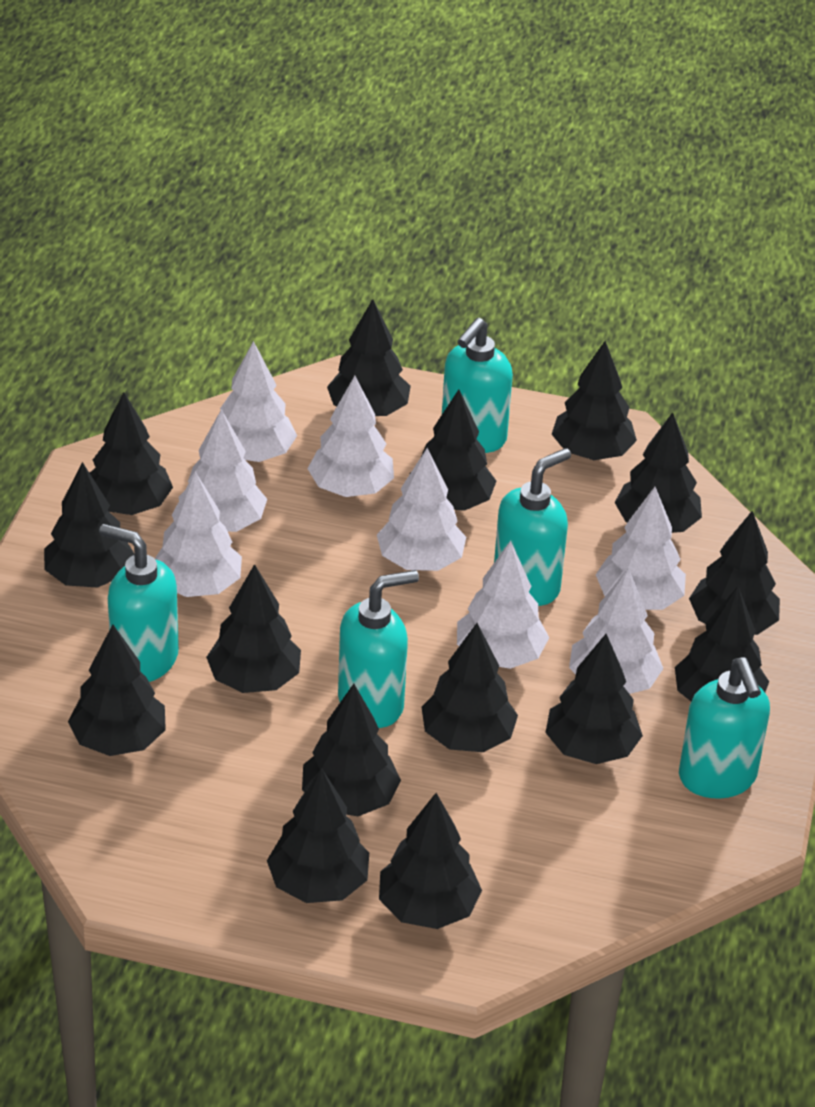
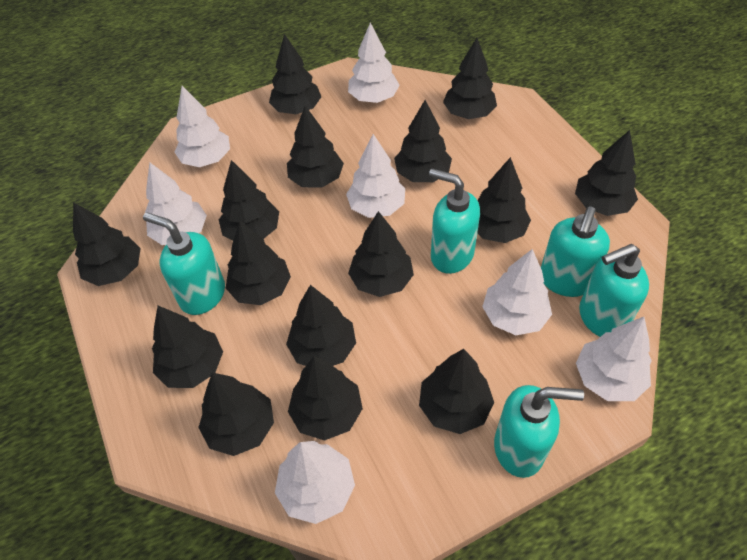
white tree: 8 -> 7

